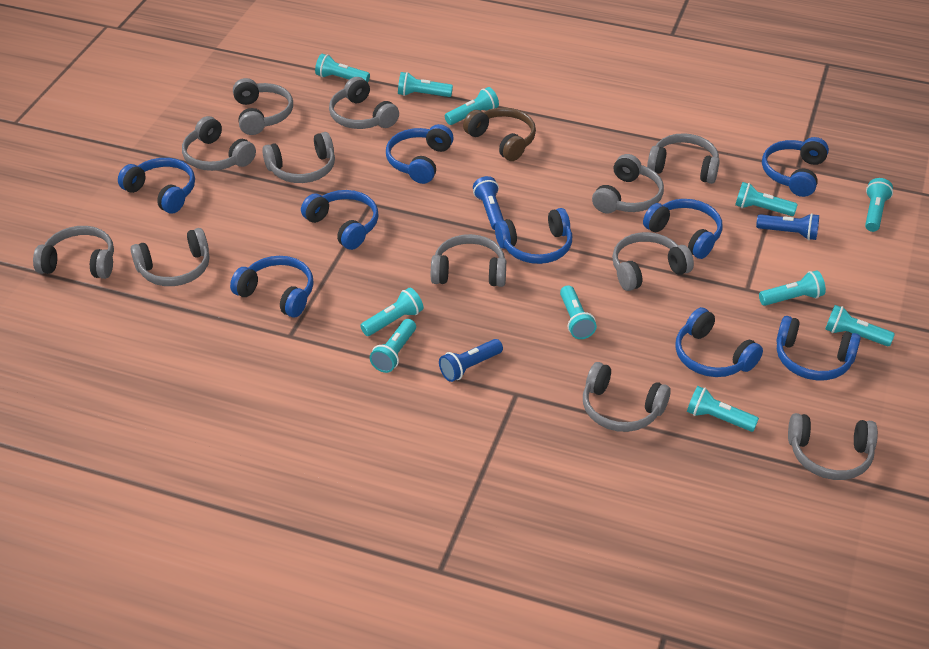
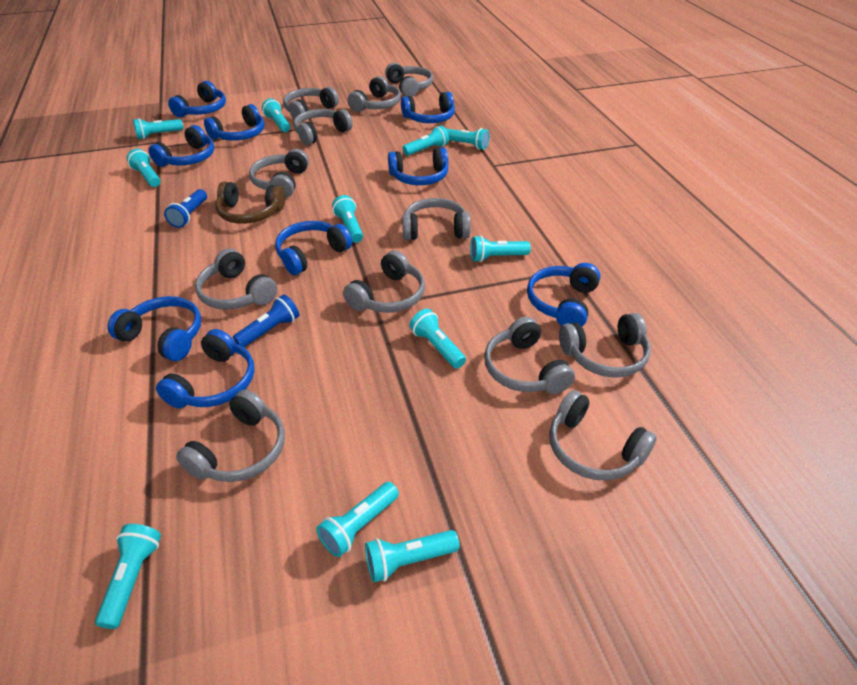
blue flashlight: 3 -> 2

